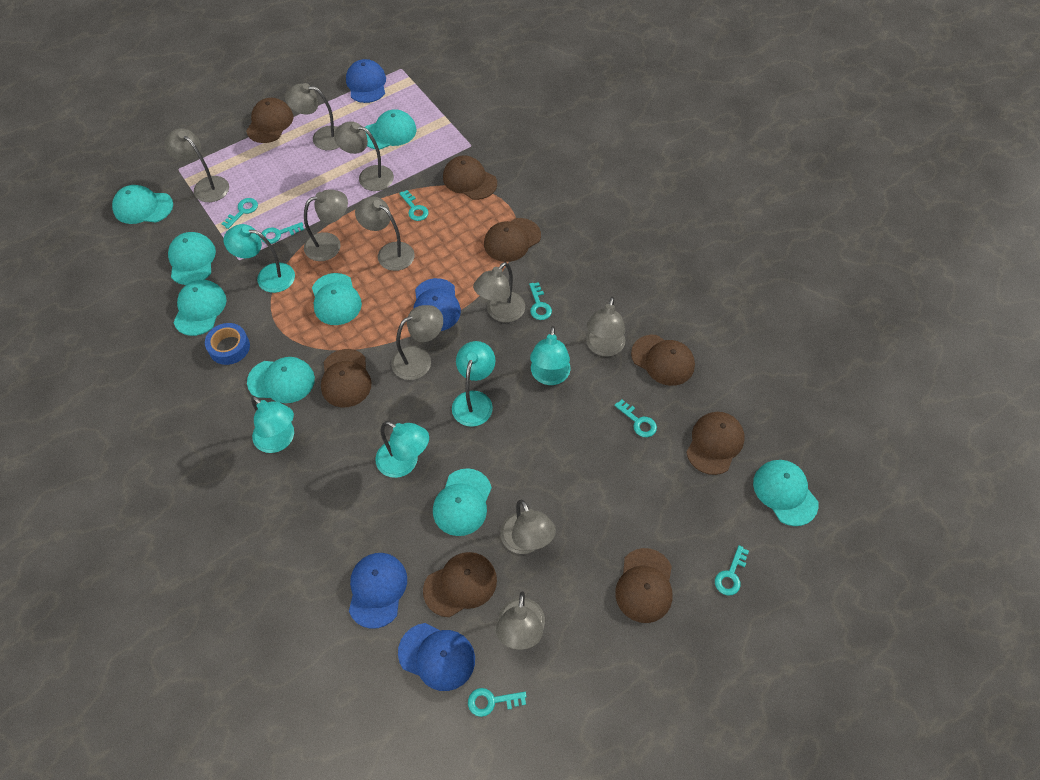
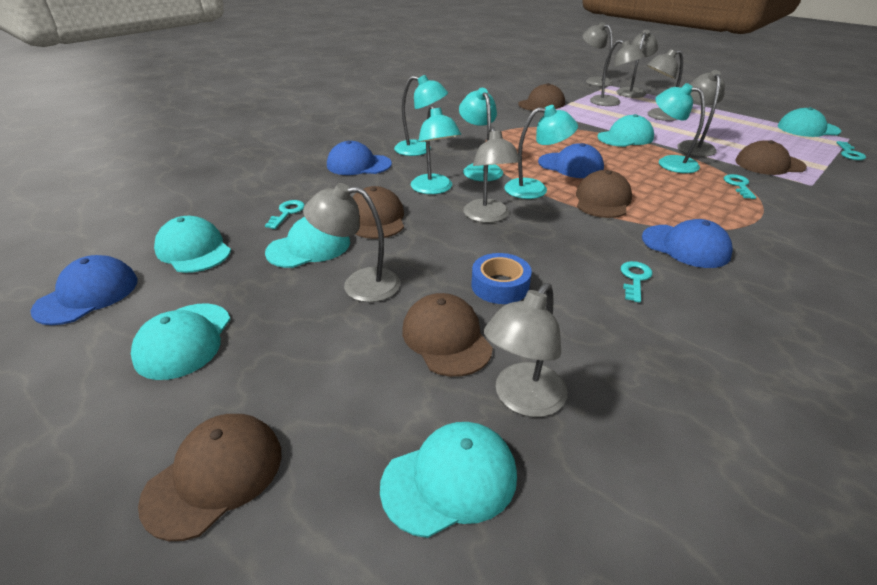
brown cap: 8 -> 6
grey lamp: 10 -> 8
turquoise cap: 8 -> 6
turquoise key: 7 -> 4

